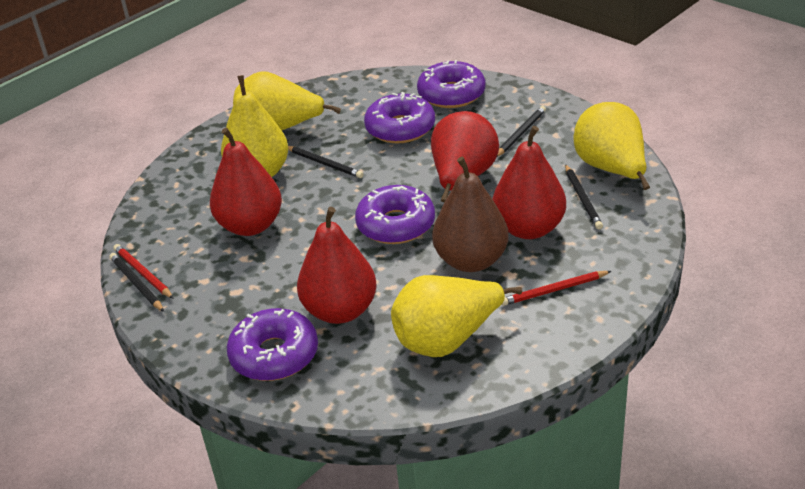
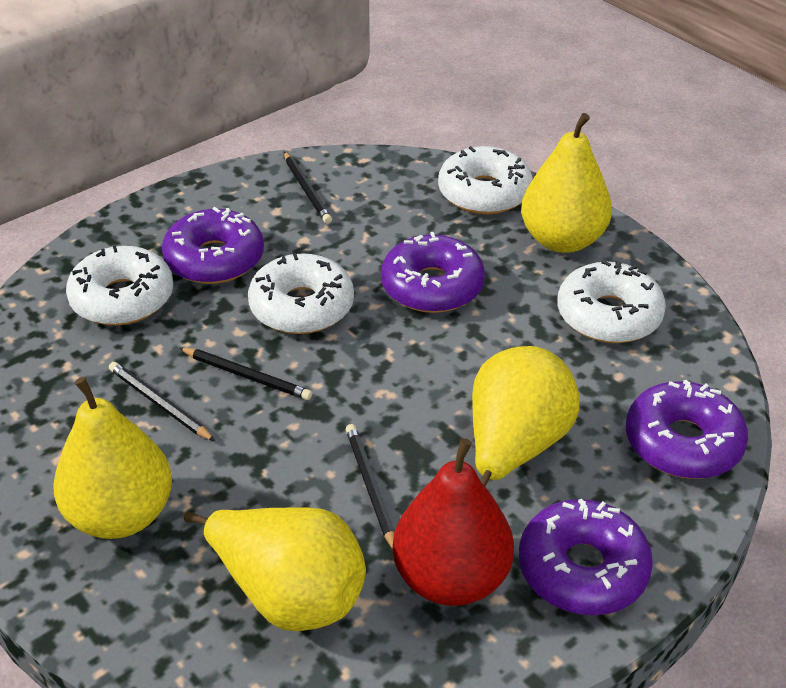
brown pear: 1 -> 0
red pear: 4 -> 1
red pencil: 2 -> 0
white donut: 0 -> 4

